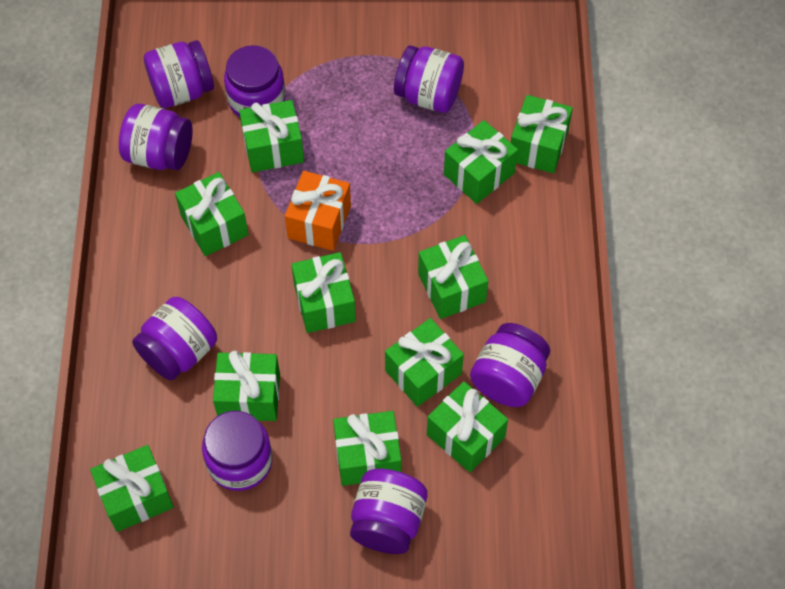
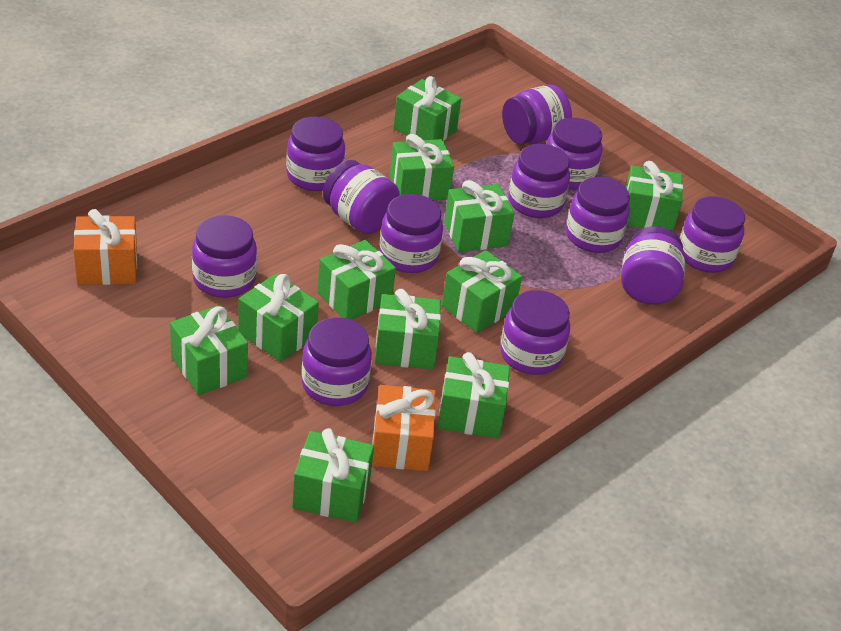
orange gift: 1 -> 2
purple jar: 8 -> 12

